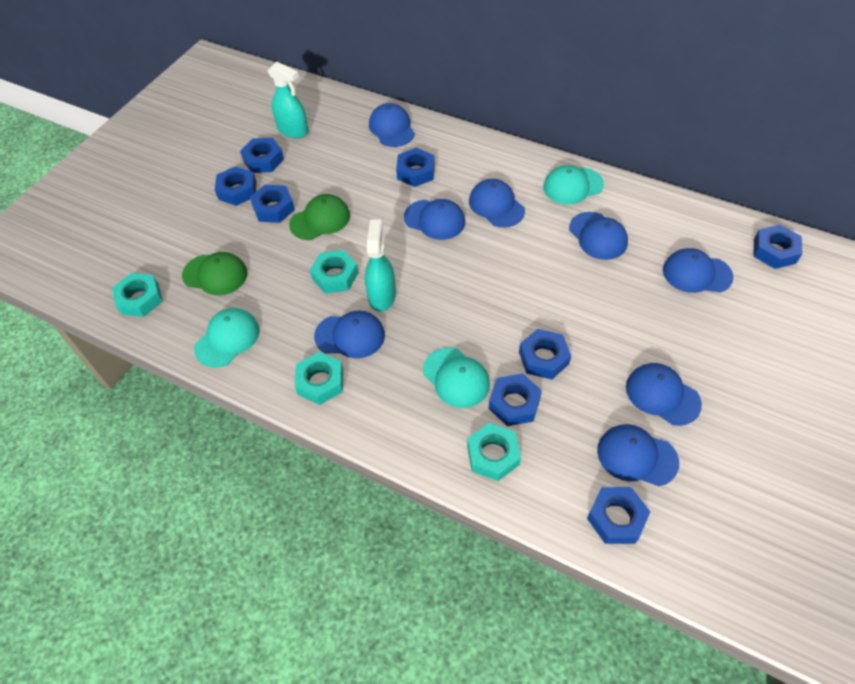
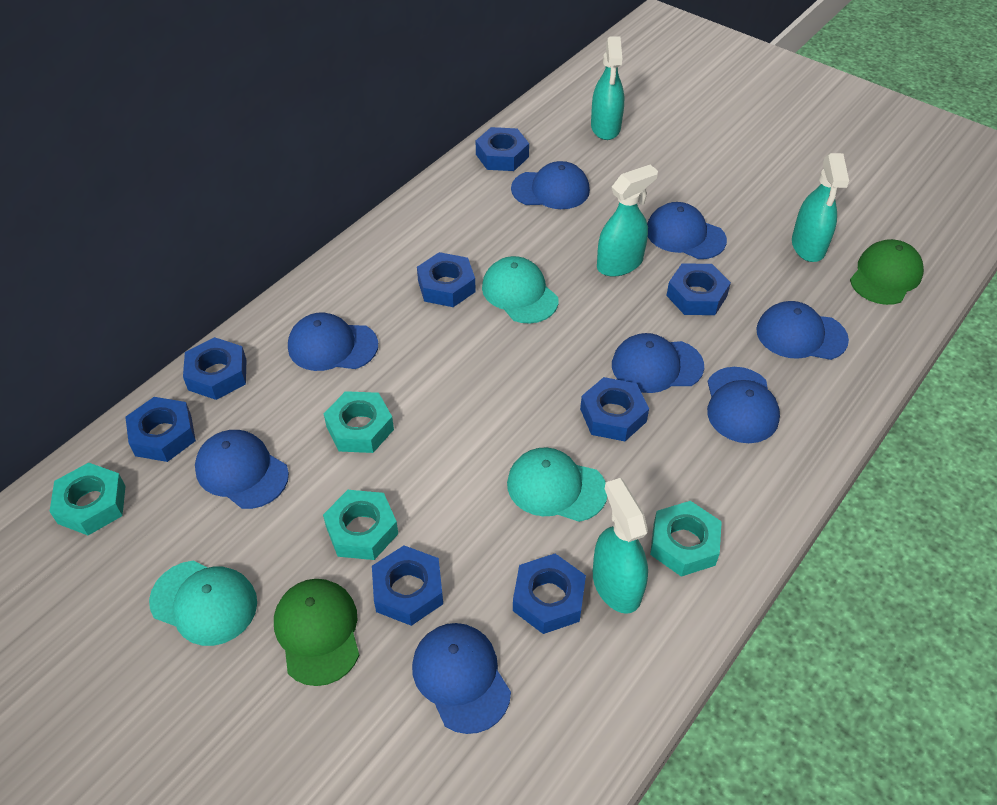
turquoise spray bottle: 2 -> 4

